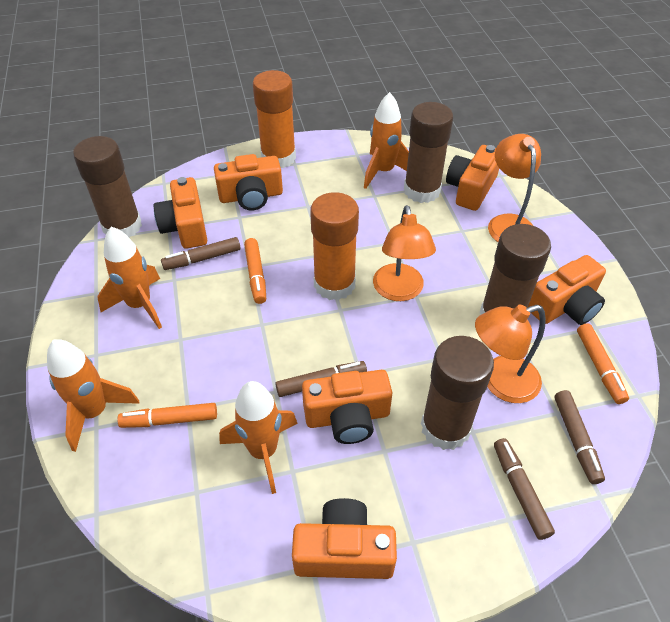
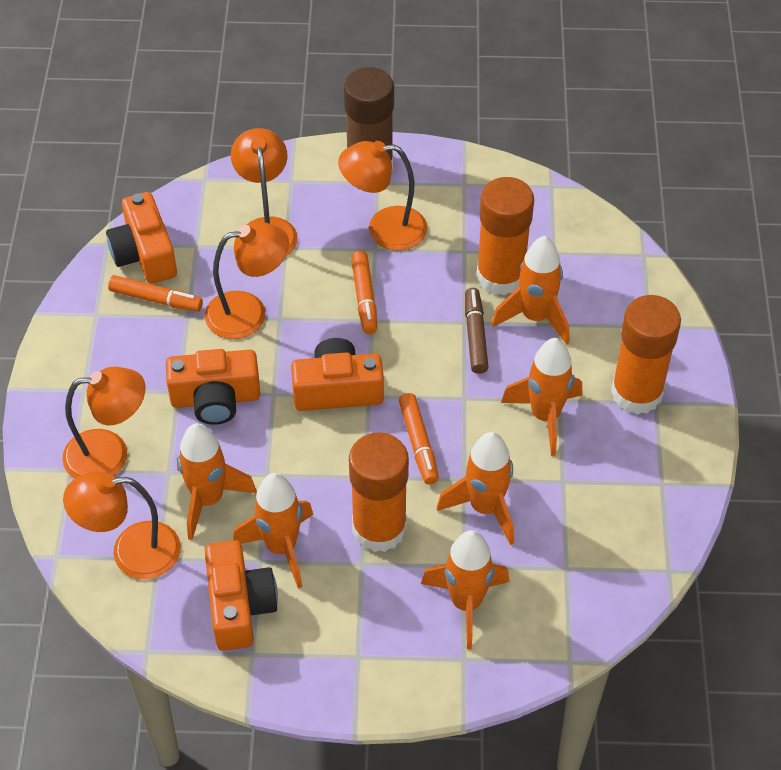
brown glue stick: 4 -> 1
brown marker: 4 -> 1
orange camera: 6 -> 4
orange glue stick: 2 -> 3
orange lamp: 3 -> 5
orange rocket: 4 -> 6

